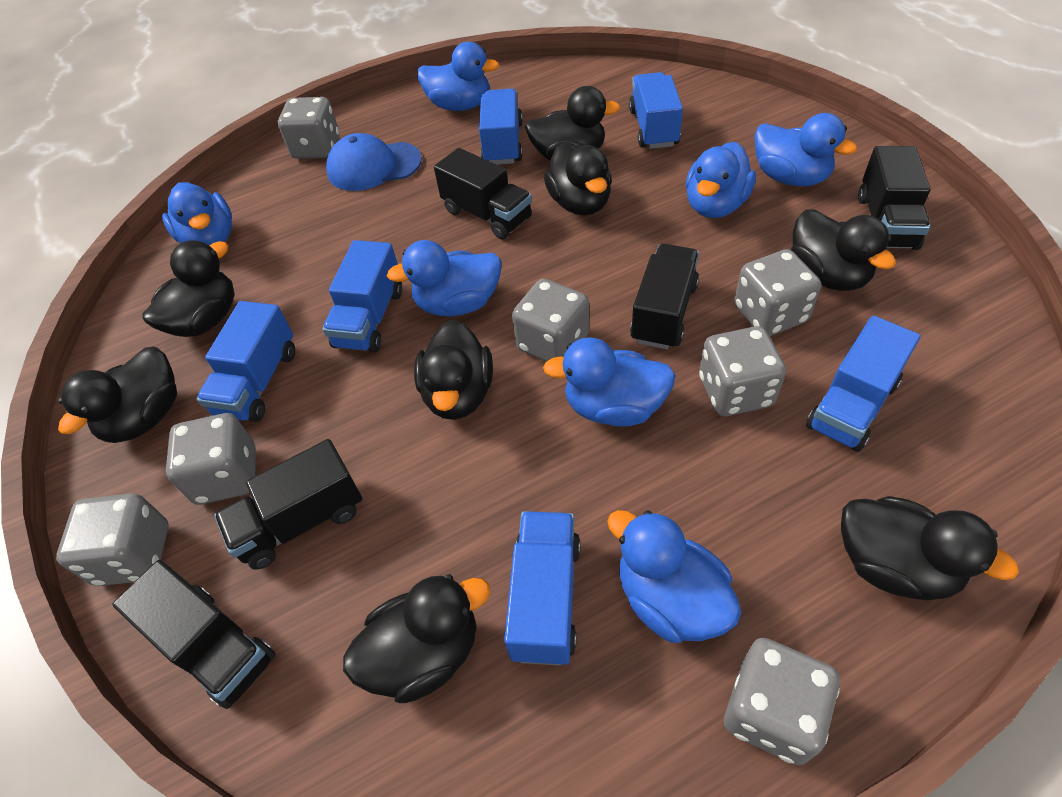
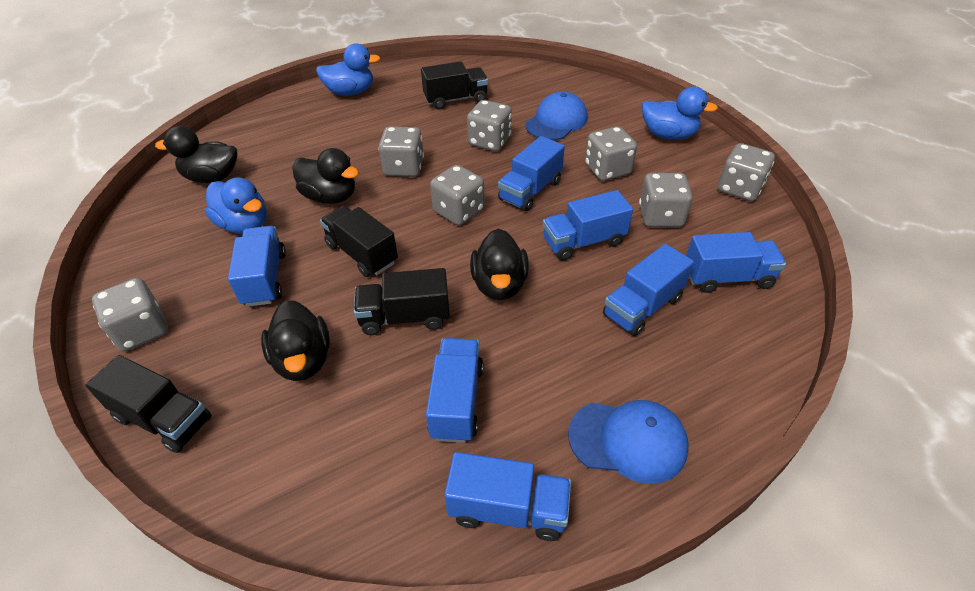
black duck: 8 -> 4
black truck: 5 -> 4
blue cap: 1 -> 2
blue duck: 7 -> 3
blue truck: 6 -> 7

